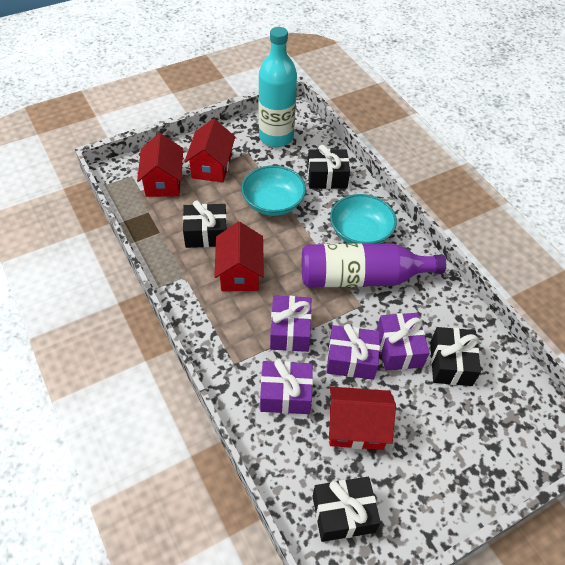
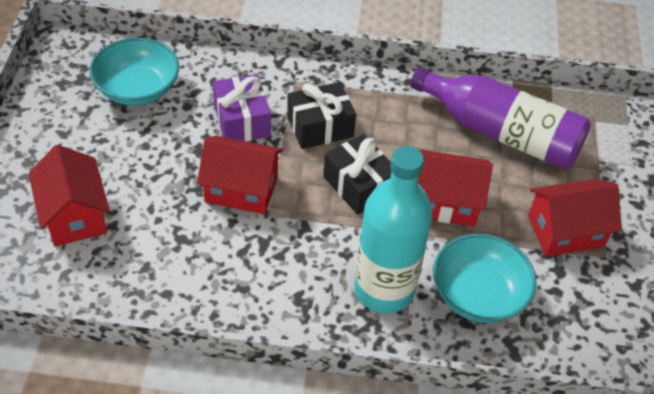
black gift: 4 -> 2
purple gift: 4 -> 1

